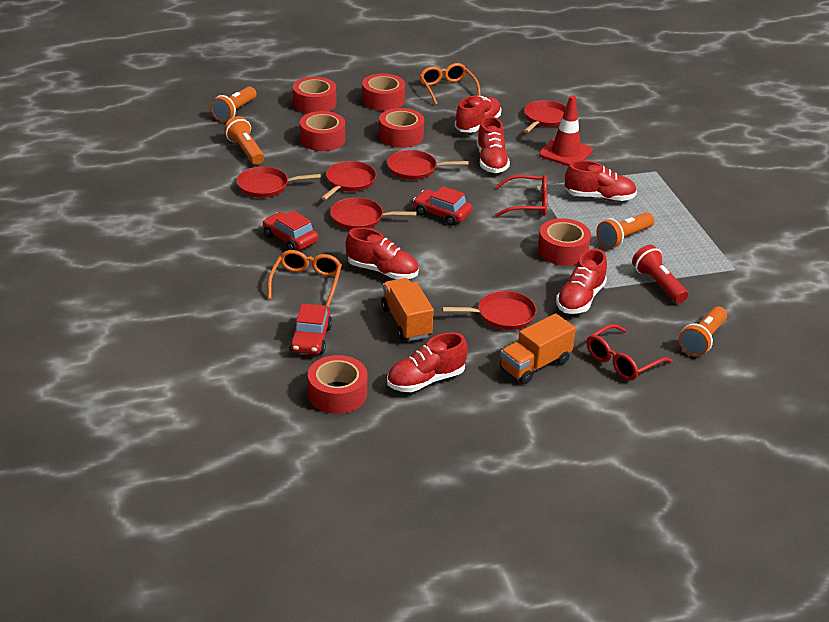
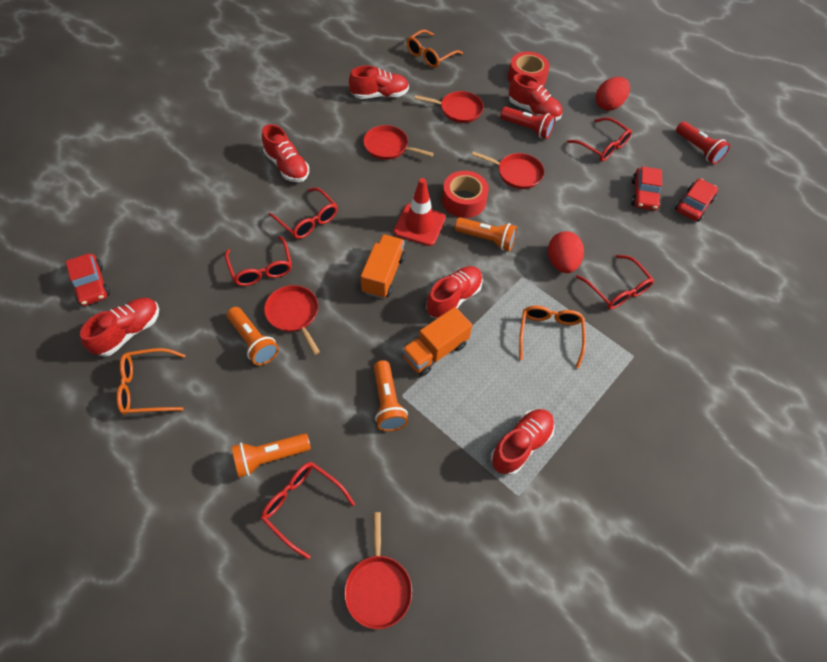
orange glasses: 2 -> 3
red egg: 0 -> 2
red flashlight: 1 -> 2
red glasses: 2 -> 5
red pan: 6 -> 5
red tape: 6 -> 2

